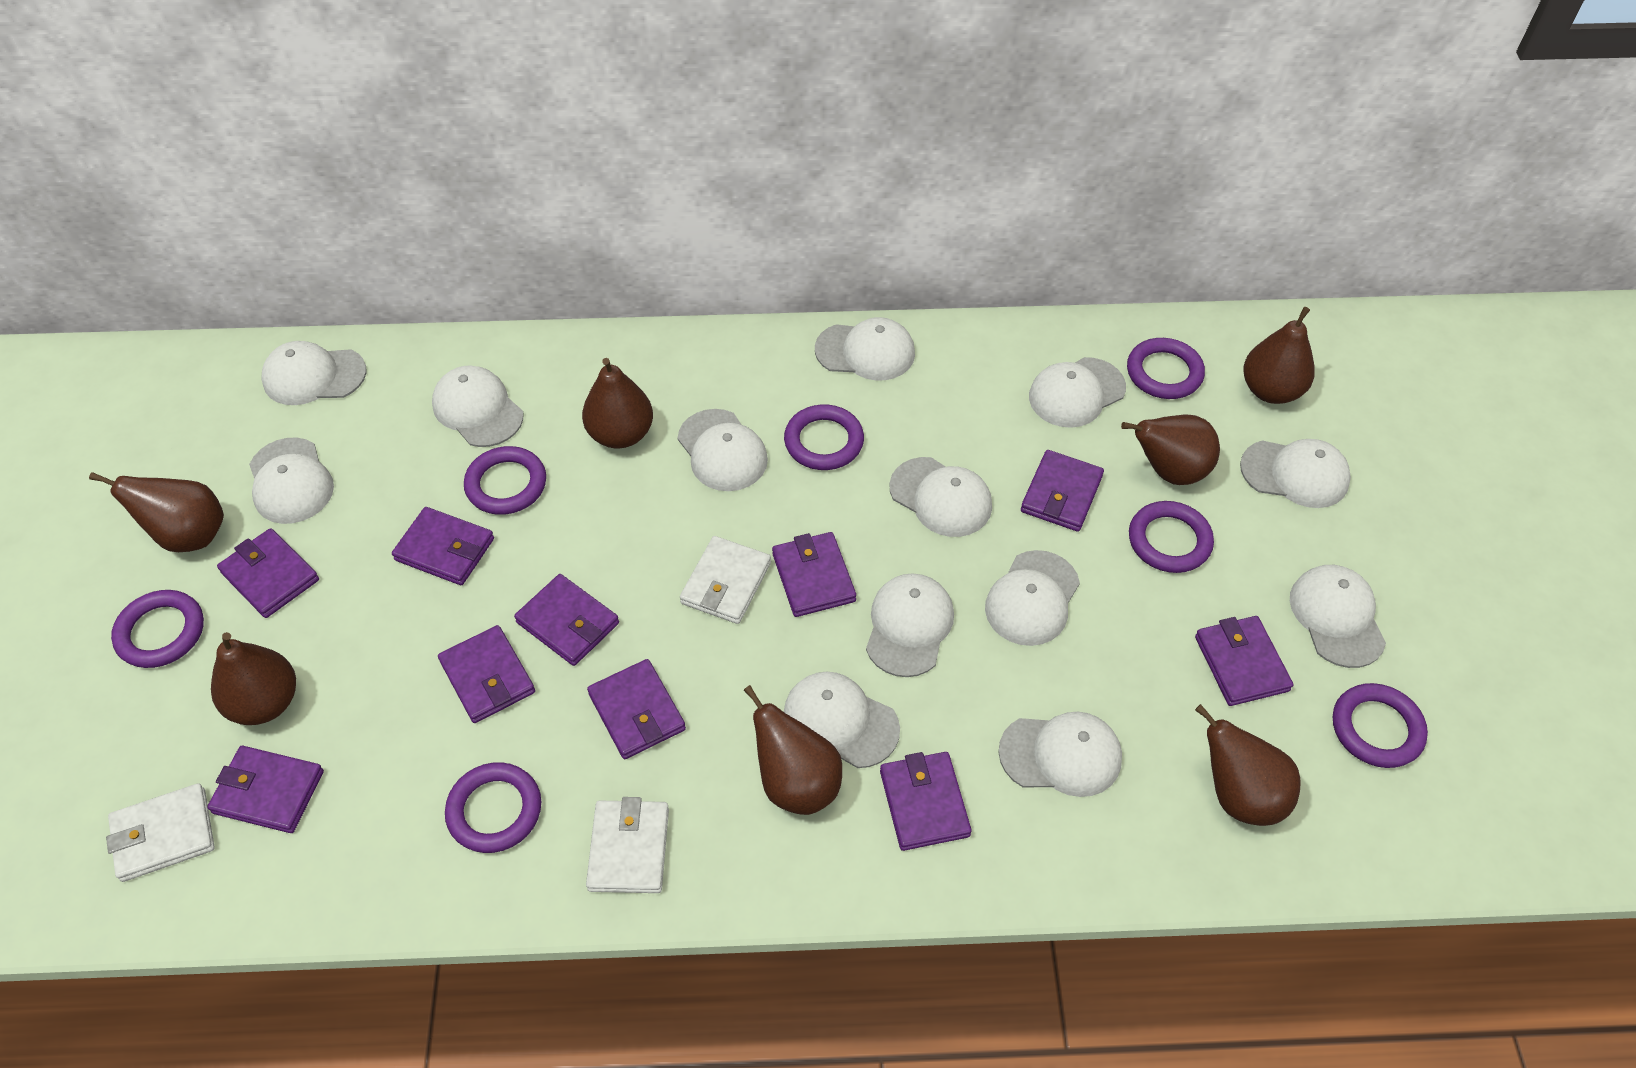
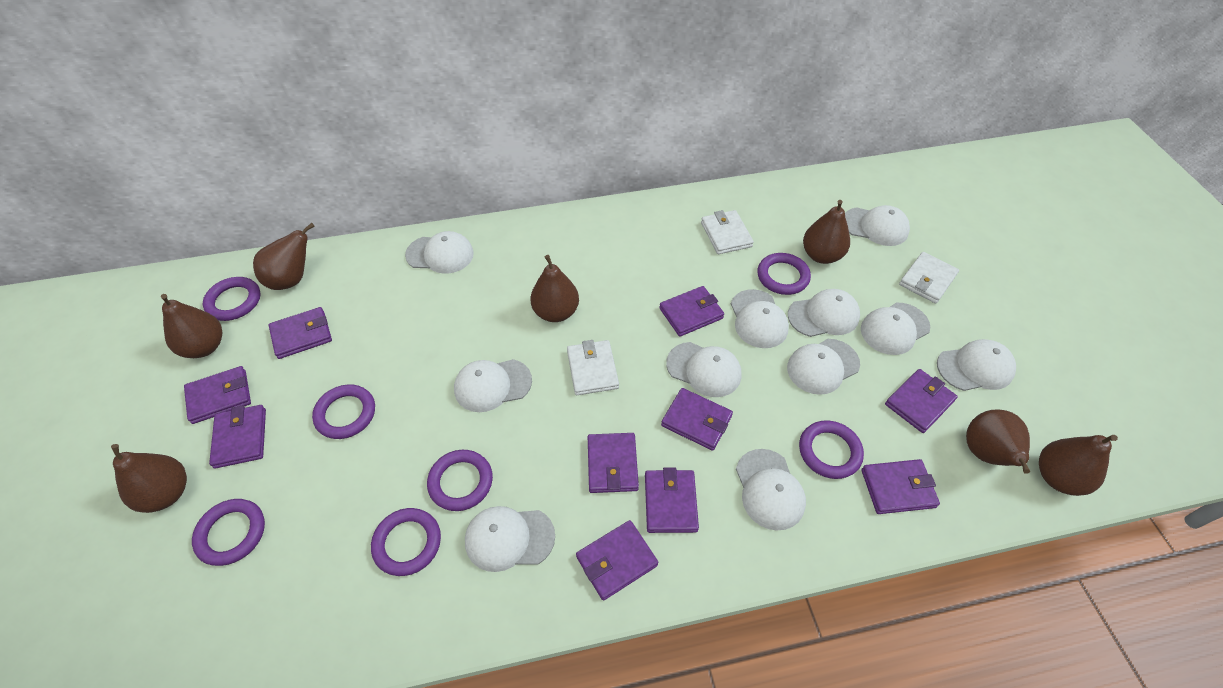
white cap: 13 -> 11

